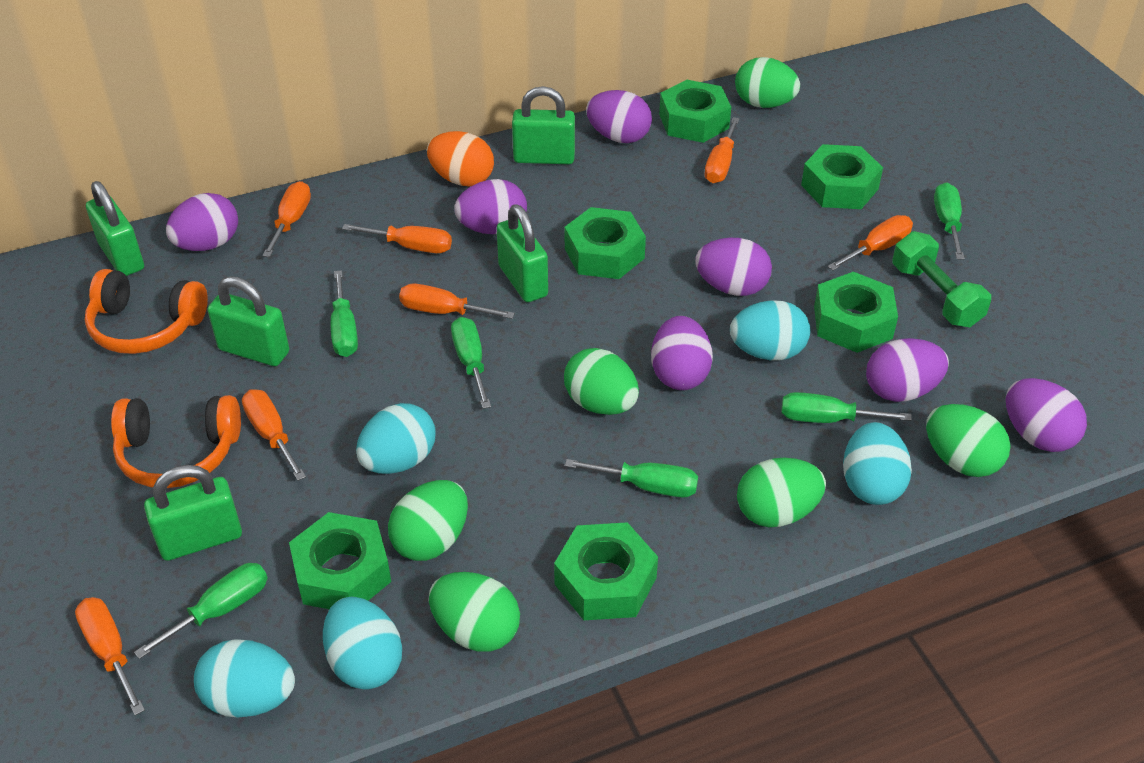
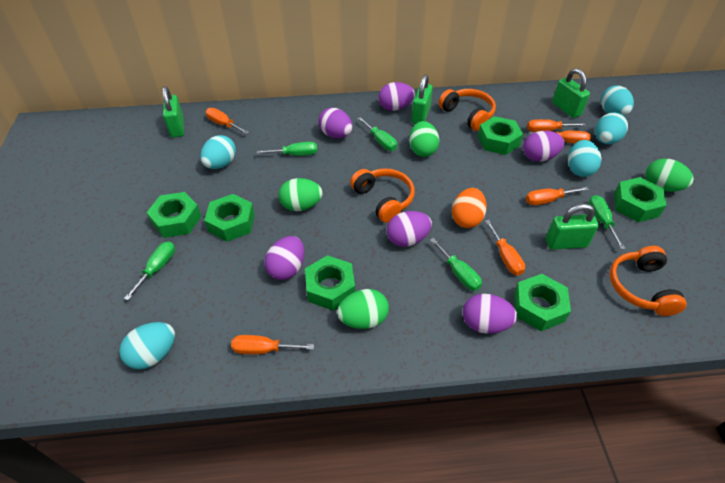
green dumbbell: 1 -> 0
green egg: 6 -> 4
green padlock: 5 -> 4
green screwdriver: 6 -> 5
orange headphones: 2 -> 3
orange screwdriver: 7 -> 6
purple egg: 7 -> 6

